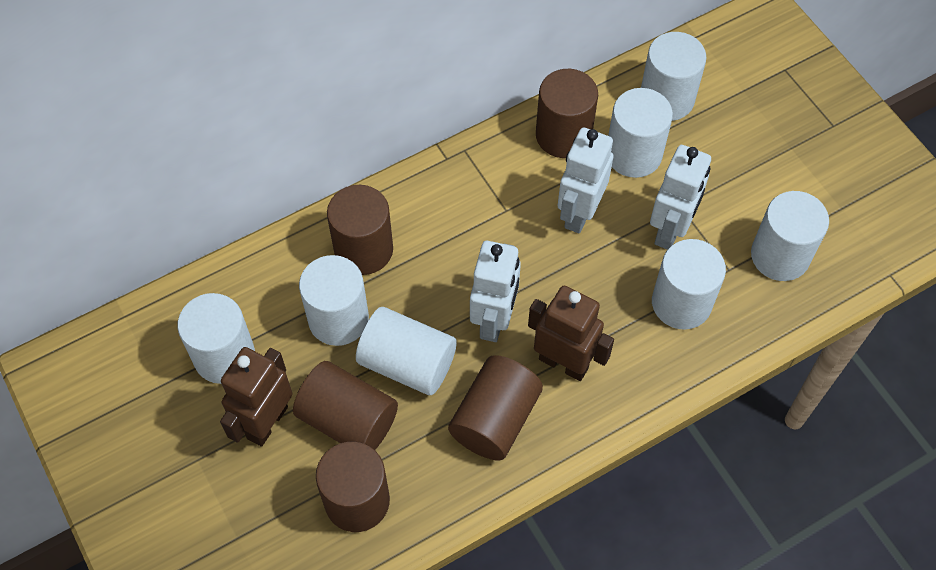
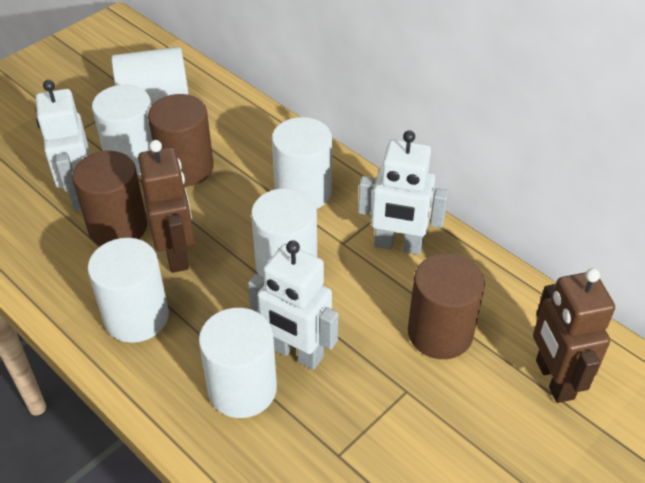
brown cylinder: 5 -> 3
white cylinder: 7 -> 6

